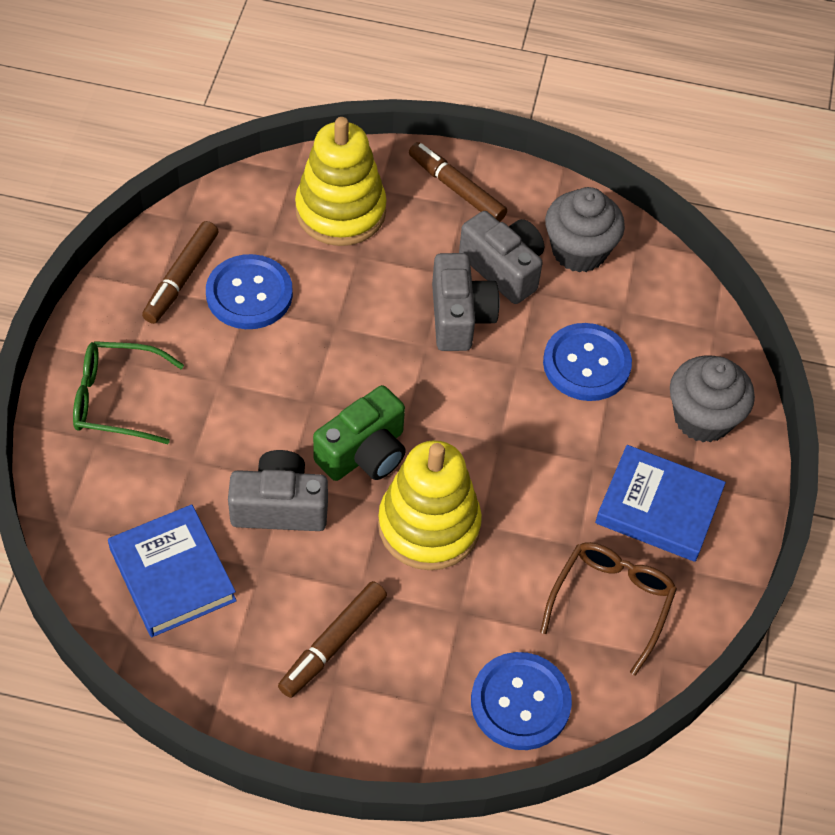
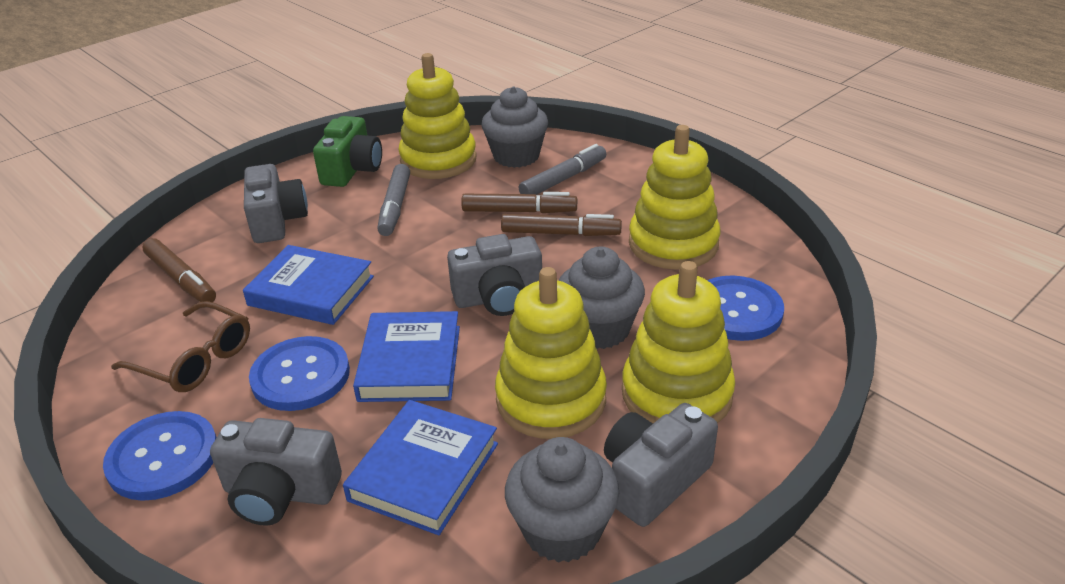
blue book: 2 -> 3
green glasses: 1 -> 0
grey camera: 3 -> 4
grey cupcake: 2 -> 3
grey marker: 0 -> 2
yellow stacking toy: 2 -> 4

